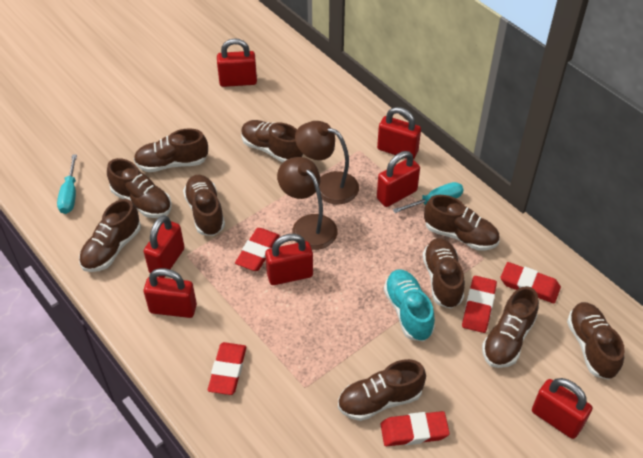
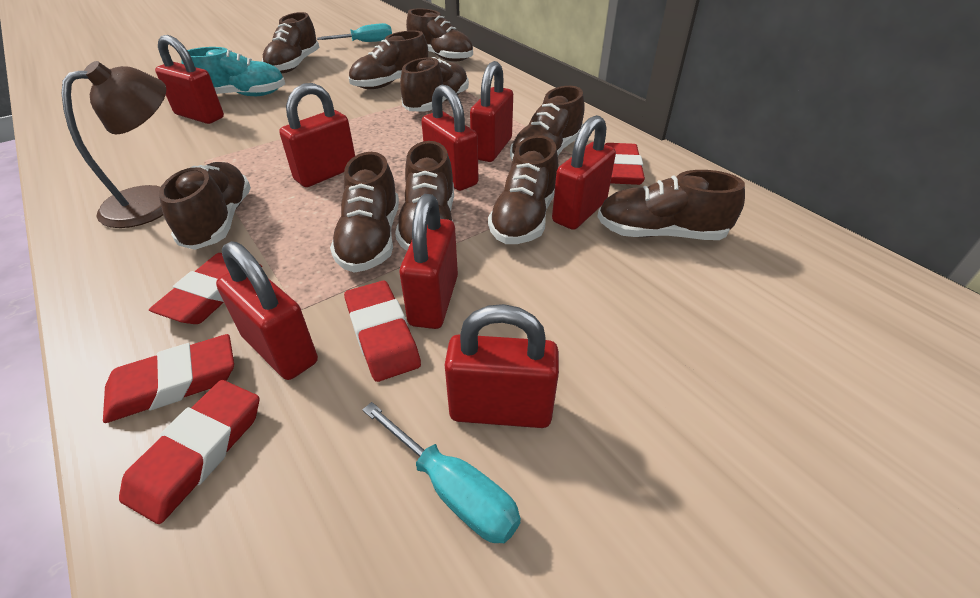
brown lamp: 2 -> 1
red padlock: 7 -> 8

